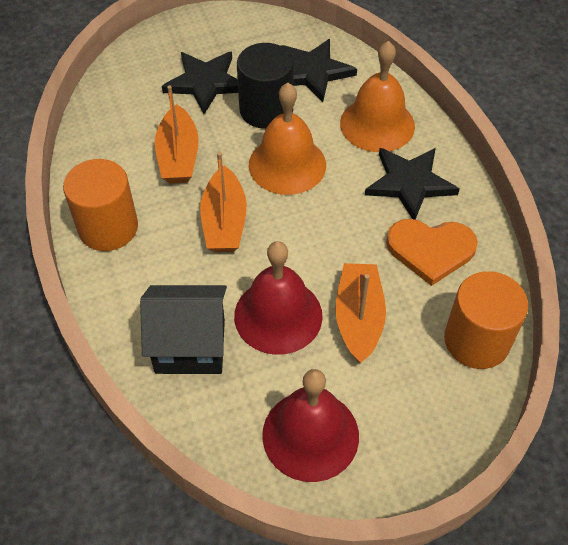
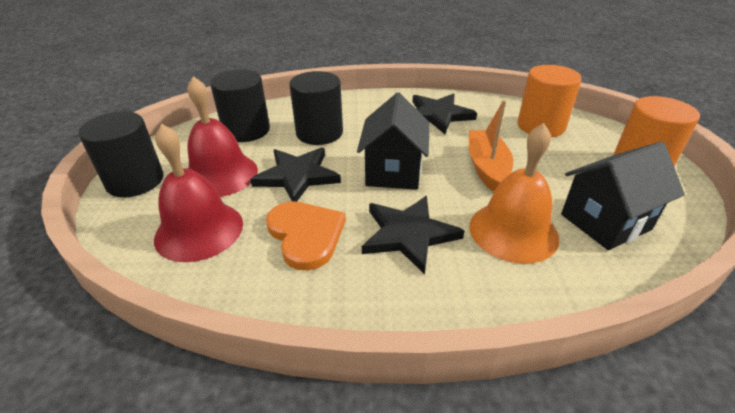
black cylinder: 1 -> 3
black house: 1 -> 2
orange bell: 2 -> 1
orange boat: 3 -> 1

